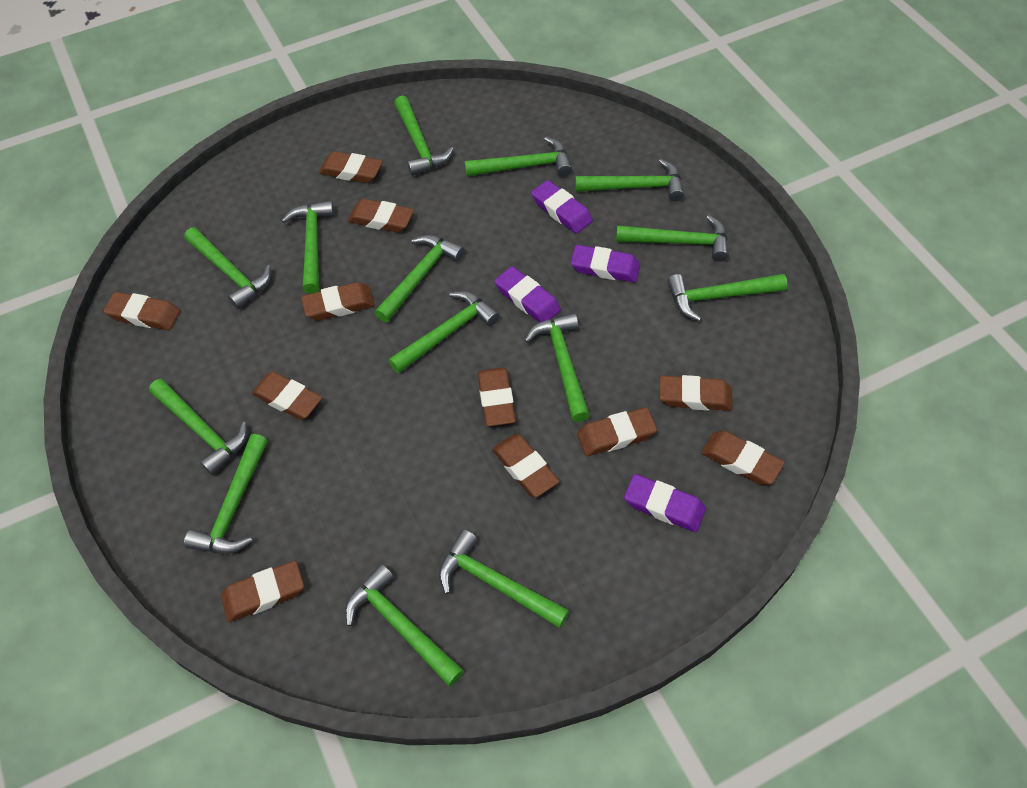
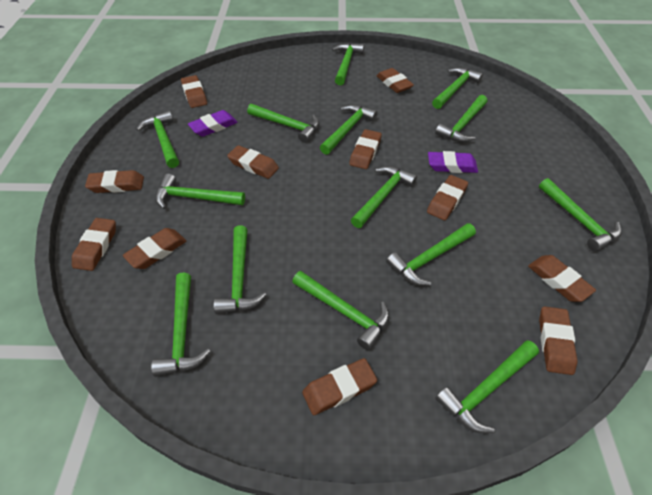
purple eraser: 4 -> 2

